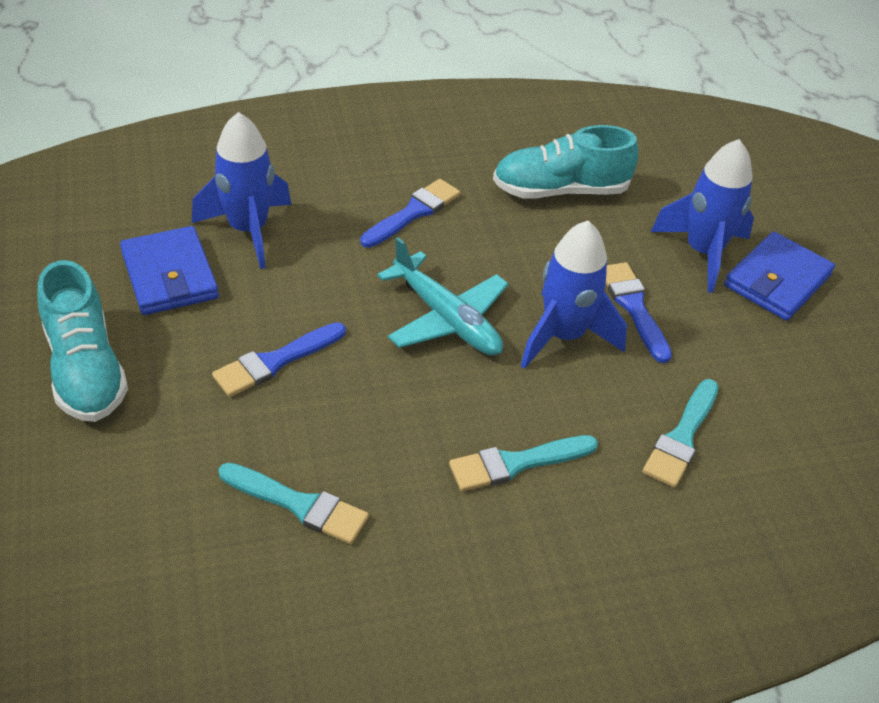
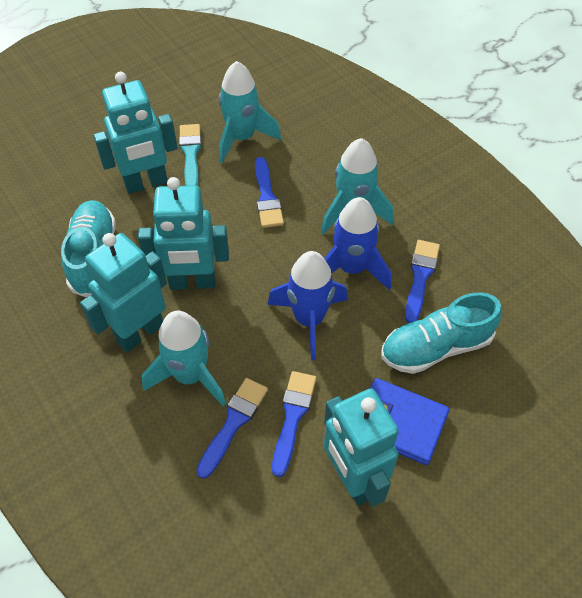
blue brush: 3 -> 4
blue rocket: 3 -> 2
blue wallet: 2 -> 1
turquoise brush: 3 -> 1
turquoise plane: 1 -> 0
turquoise robot: 0 -> 4
turquoise rocket: 0 -> 3

